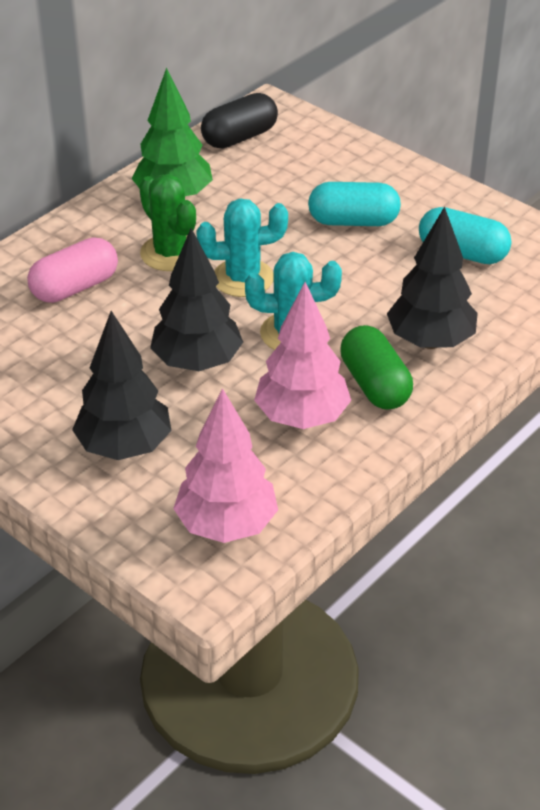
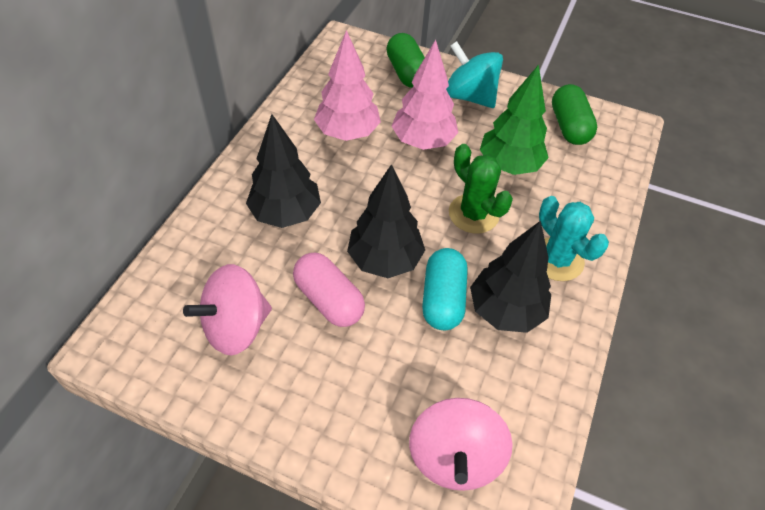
black capsule: 1 -> 0
green capsule: 1 -> 2
pink spinning top: 0 -> 2
turquoise cactus: 2 -> 1
turquoise capsule: 2 -> 1
turquoise spinning top: 0 -> 1

